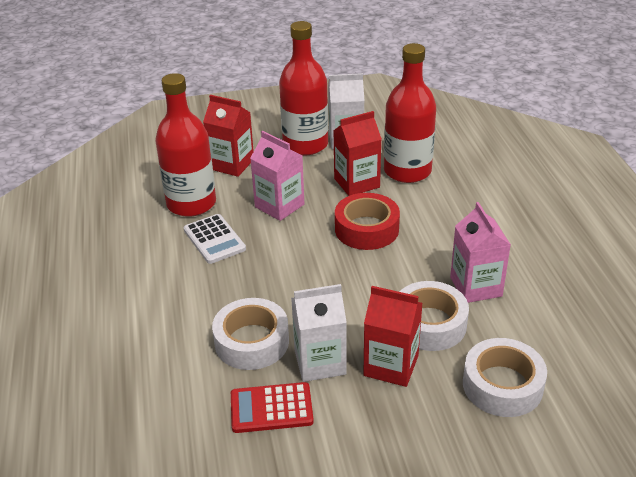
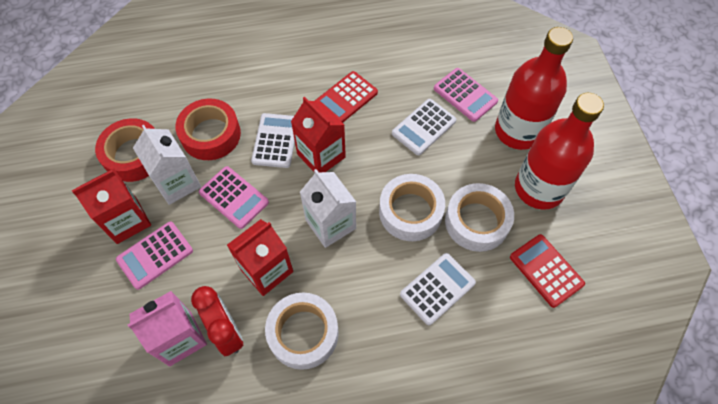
pink calculator: 0 -> 3
pink carton: 2 -> 1
red bottle: 3 -> 2
red calculator: 1 -> 2
red clock: 0 -> 1
red tape: 1 -> 2
white calculator: 1 -> 3

